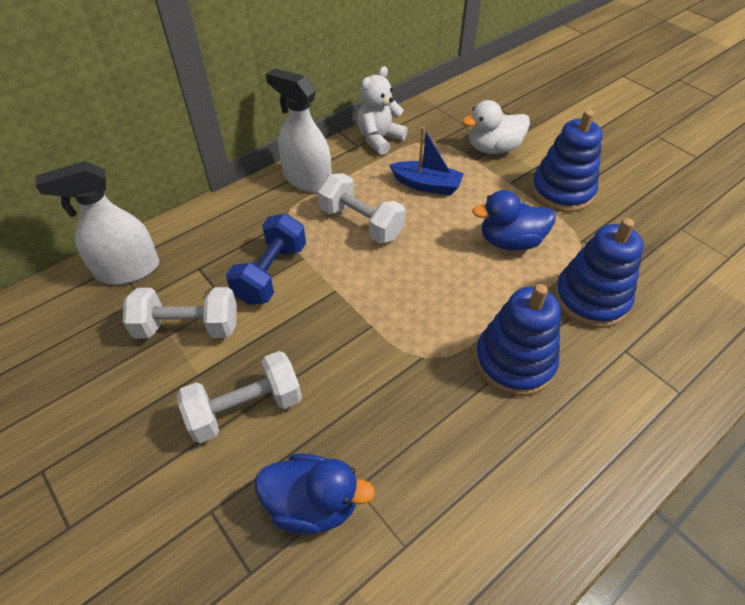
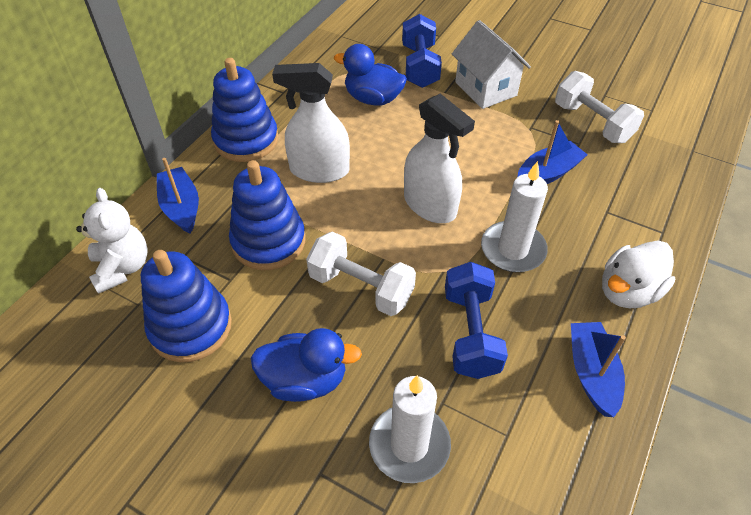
blue boat: 1 -> 3
blue dumbbell: 1 -> 2
white candle: 0 -> 2
white dumbbell: 3 -> 2
white house: 0 -> 1

